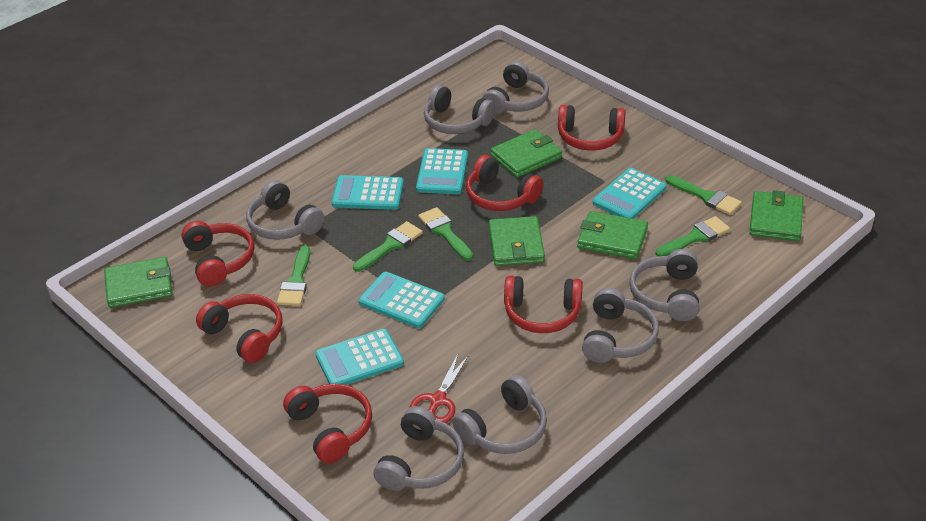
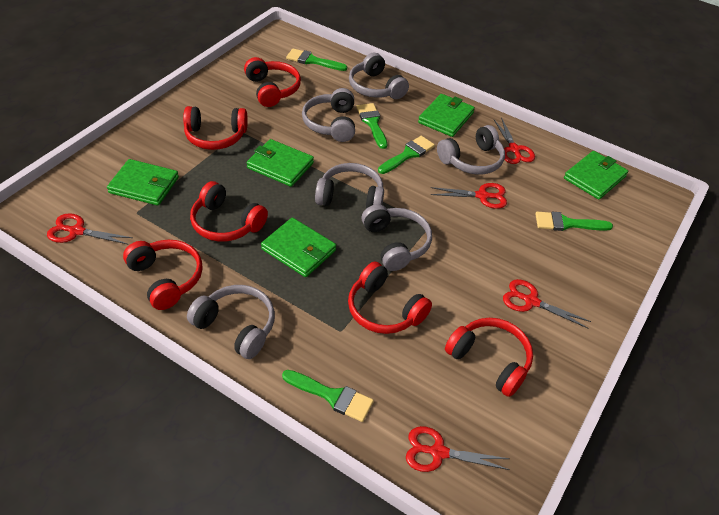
grey headphones: 7 -> 6
red scissors: 1 -> 5
turquoise calculator: 5 -> 0

